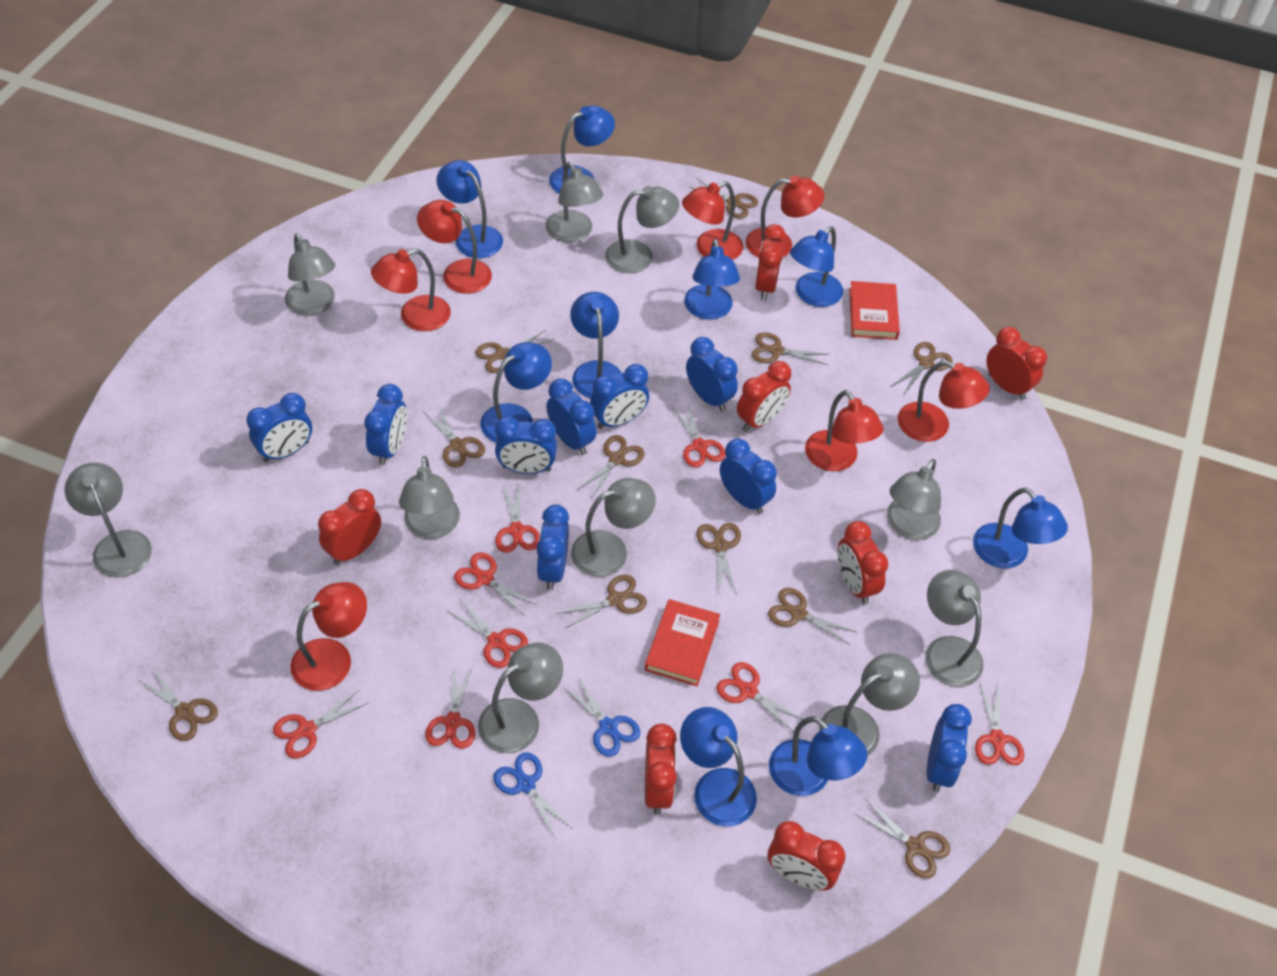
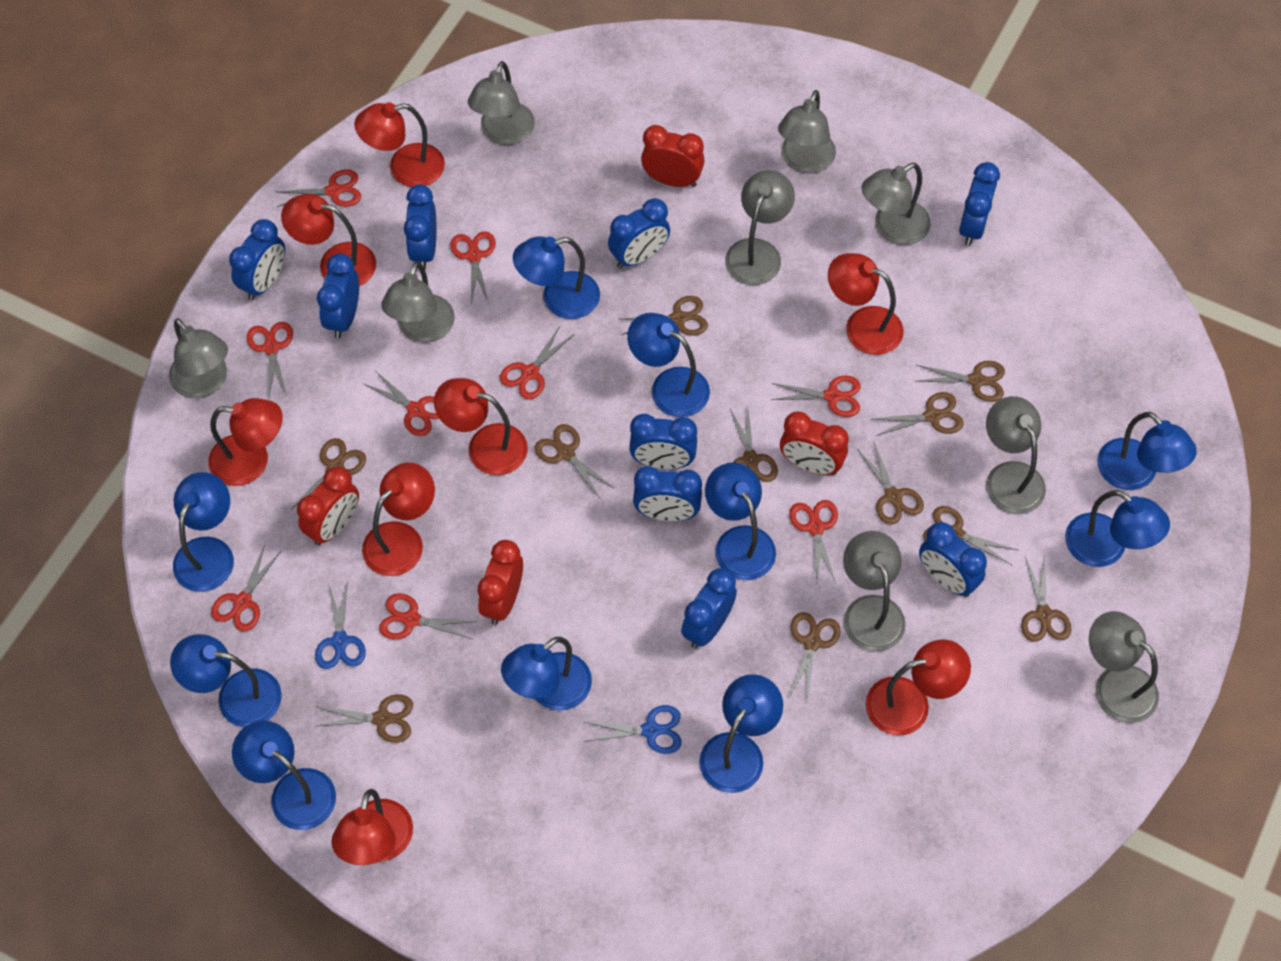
blue lamp: 9 -> 10
grey lamp: 10 -> 9
red book: 2 -> 0
red clock: 7 -> 4
red lamp: 7 -> 8
red scissors: 8 -> 9

